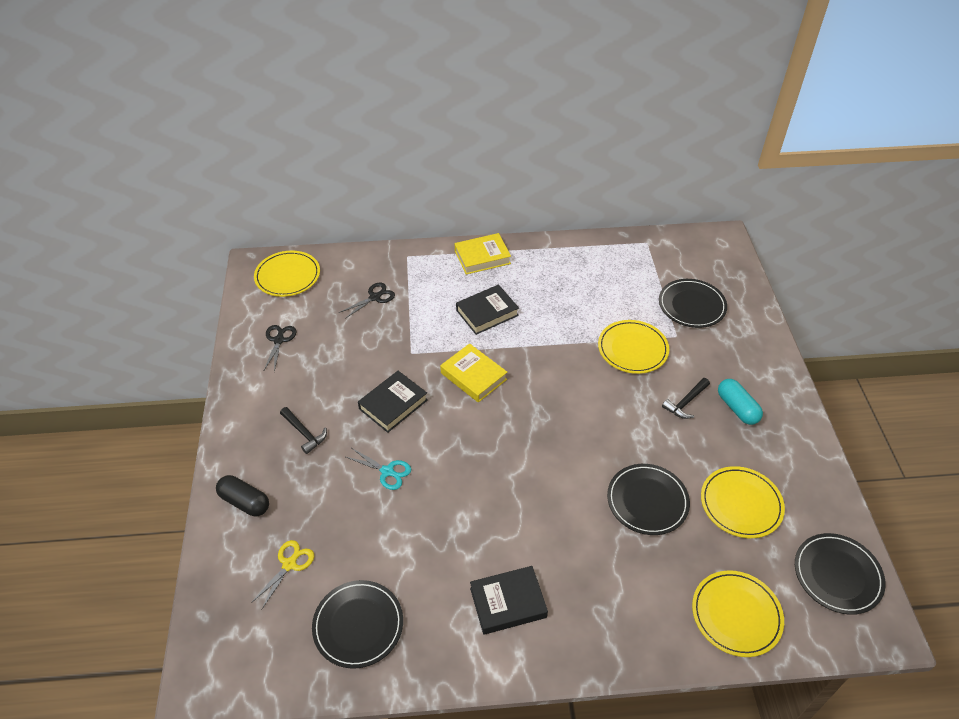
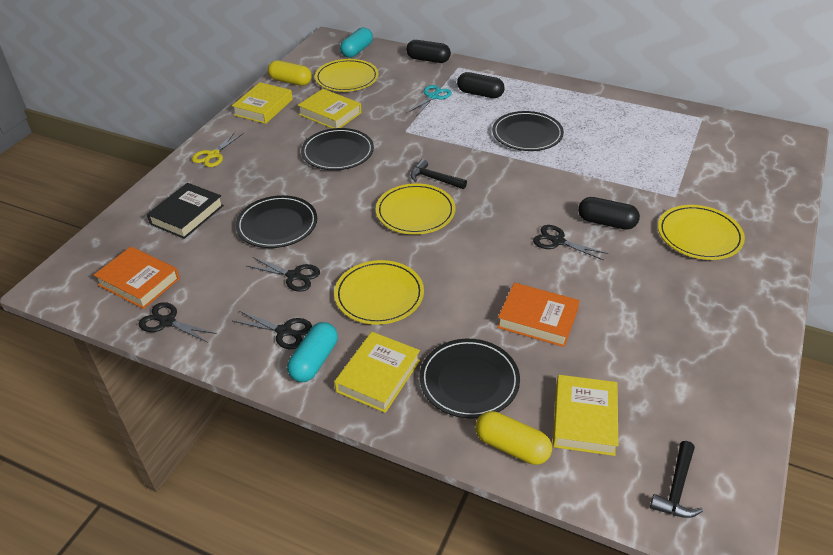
black book: 3 -> 1
black capsule: 1 -> 3
black scissors: 2 -> 4
orange book: 0 -> 2
turquoise capsule: 1 -> 2
yellow book: 2 -> 4
yellow capsule: 0 -> 2

